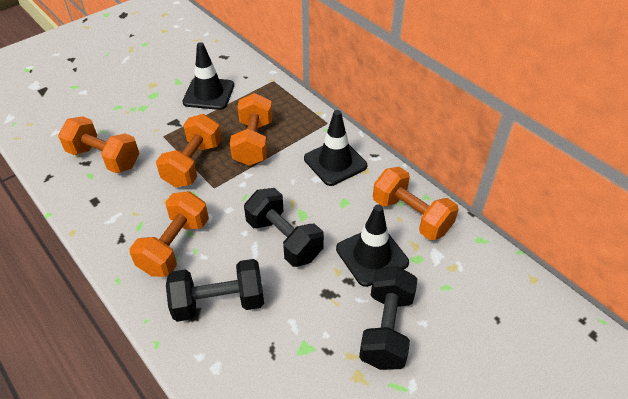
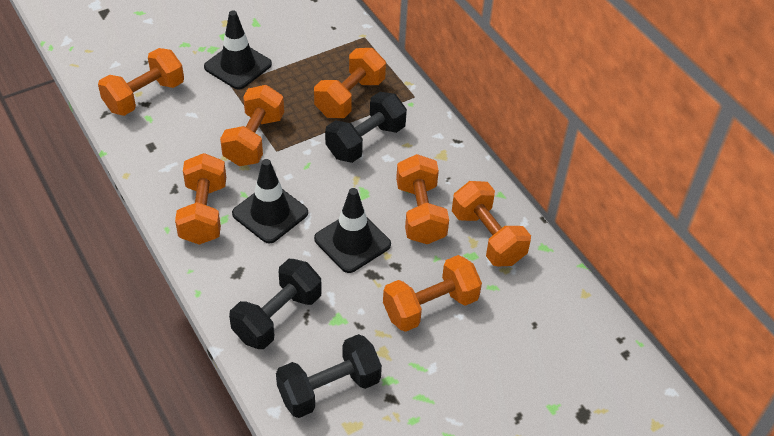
orange dumbbell: 5 -> 7

